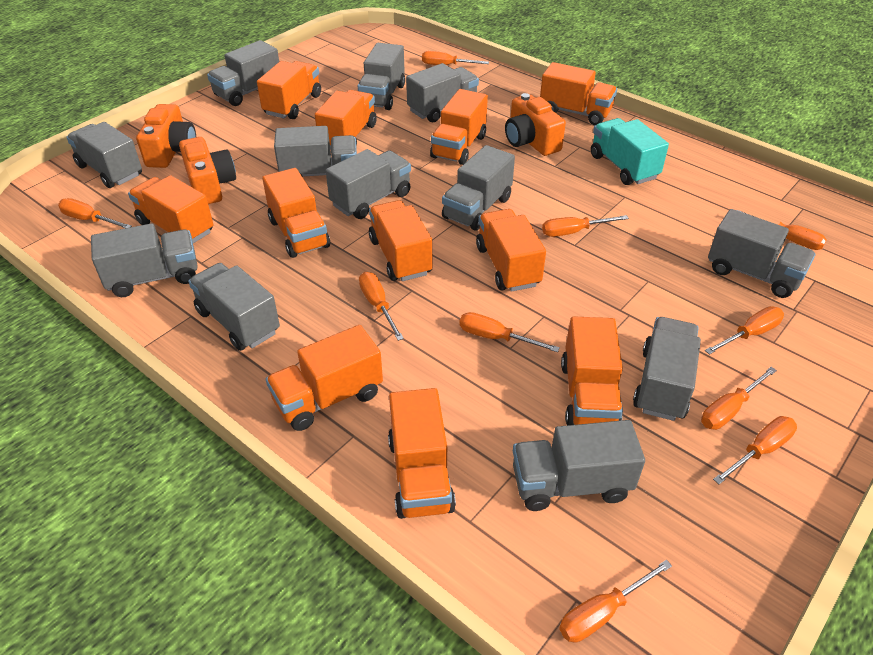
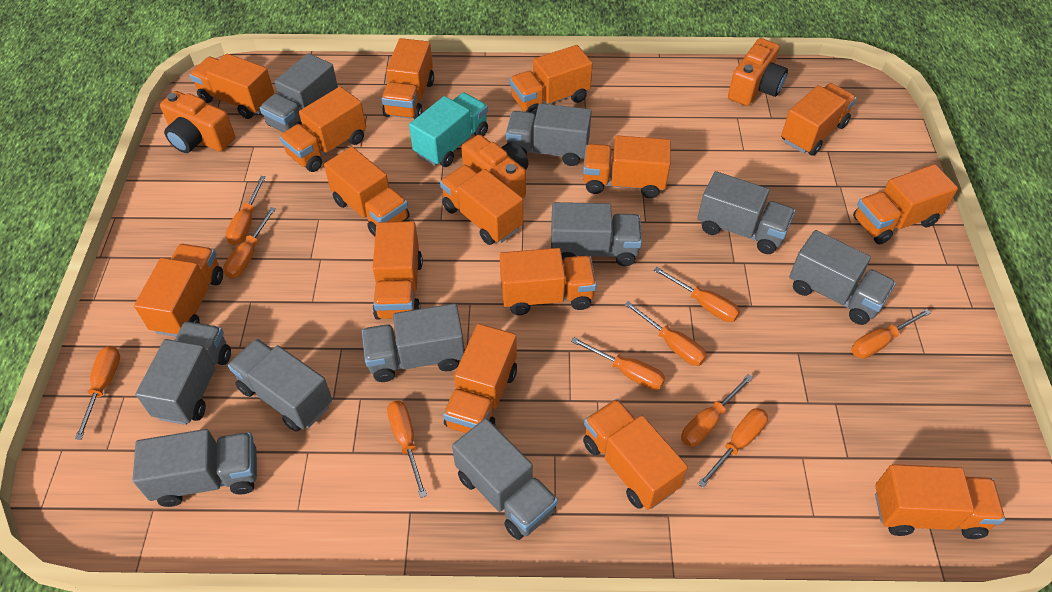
grey truck: 12 -> 10
orange truck: 11 -> 15

